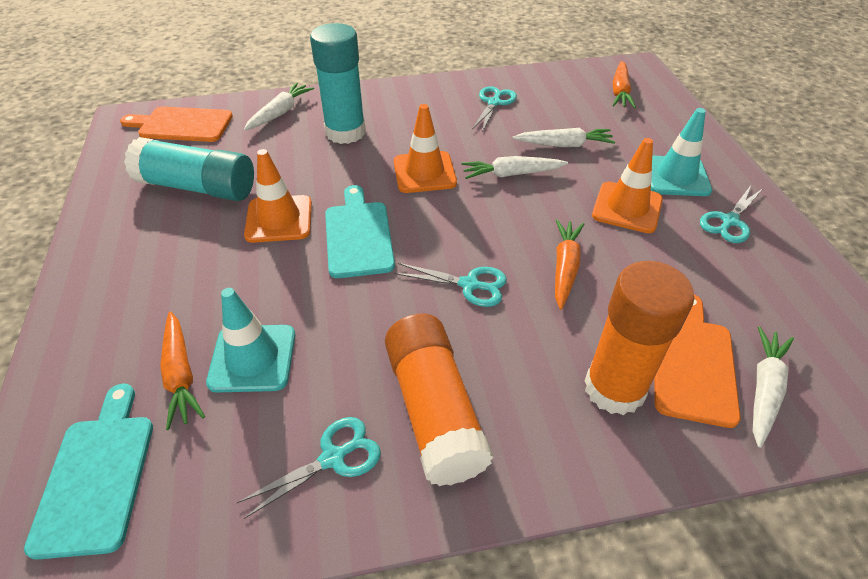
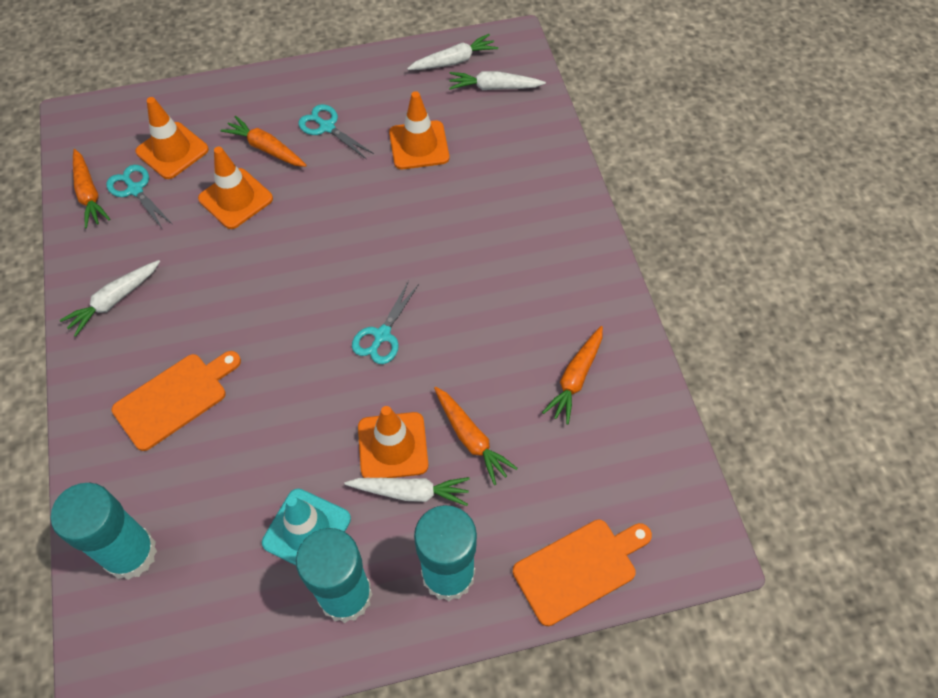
orange carrot: 3 -> 4
orange glue stick: 2 -> 0
orange traffic cone: 3 -> 4
turquoise cutting board: 2 -> 0
turquoise glue stick: 2 -> 3
turquoise scissors: 4 -> 3
turquoise traffic cone: 2 -> 1

